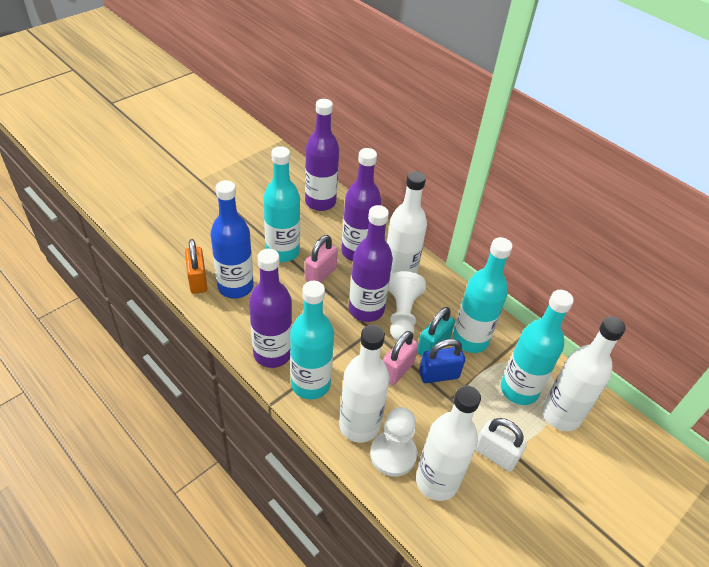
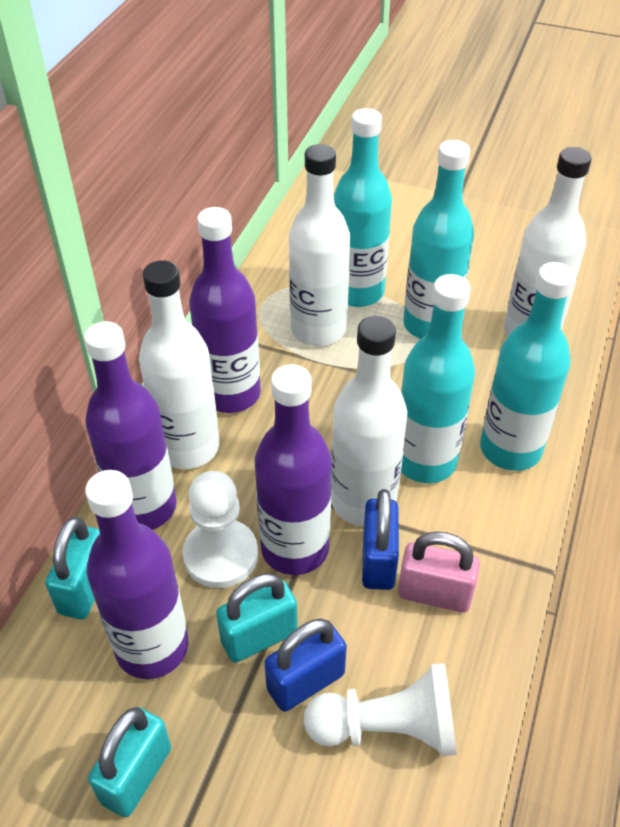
blue bottle: 1 -> 0
blue padlock: 1 -> 2
orange padlock: 1 -> 0
pink padlock: 2 -> 1
turquoise padlock: 1 -> 3
white padlock: 1 -> 0

